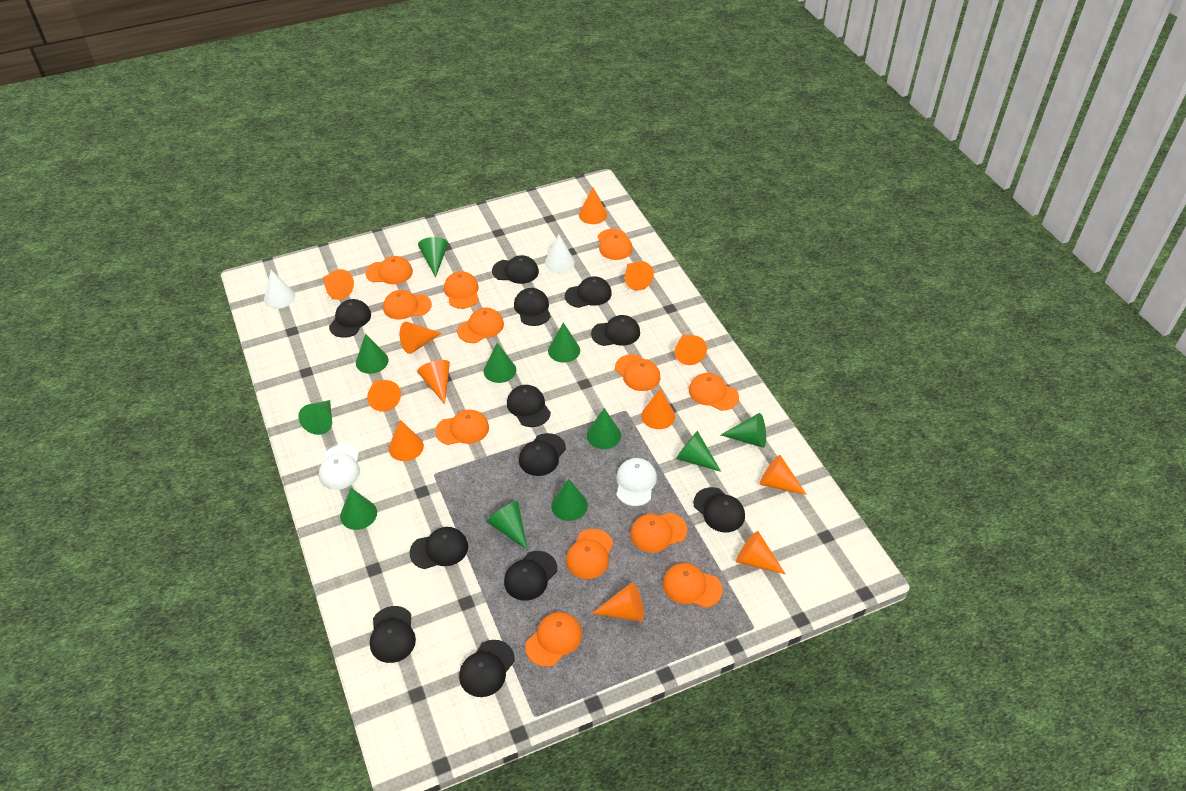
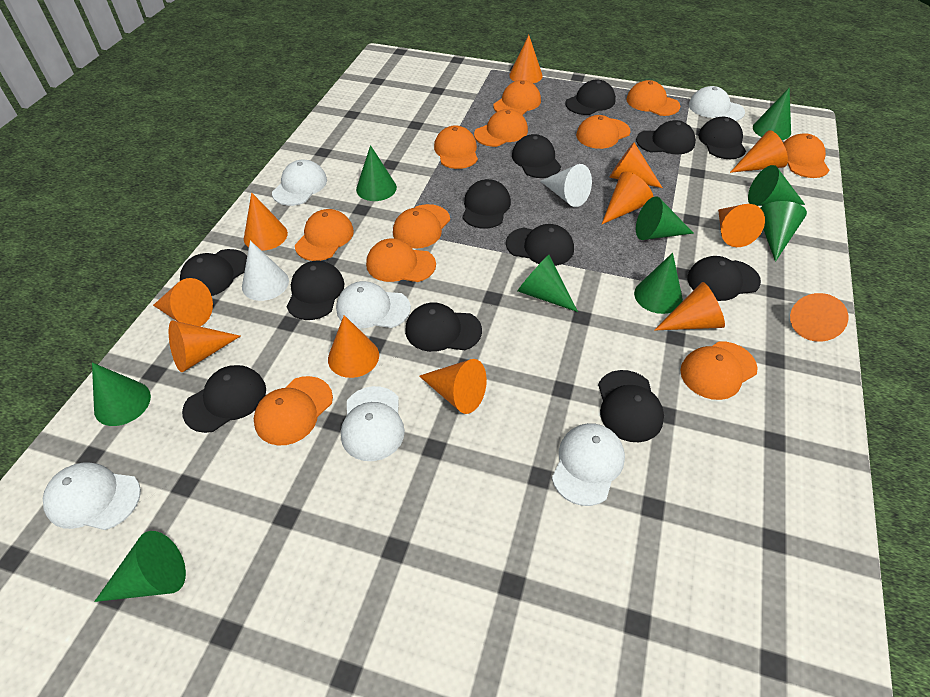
green cone: 11 -> 9
orange cap: 12 -> 11
white cap: 2 -> 6

